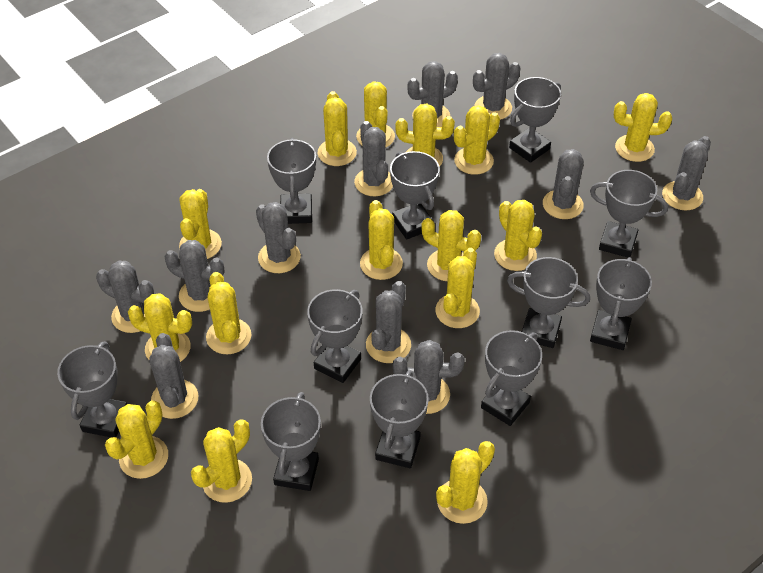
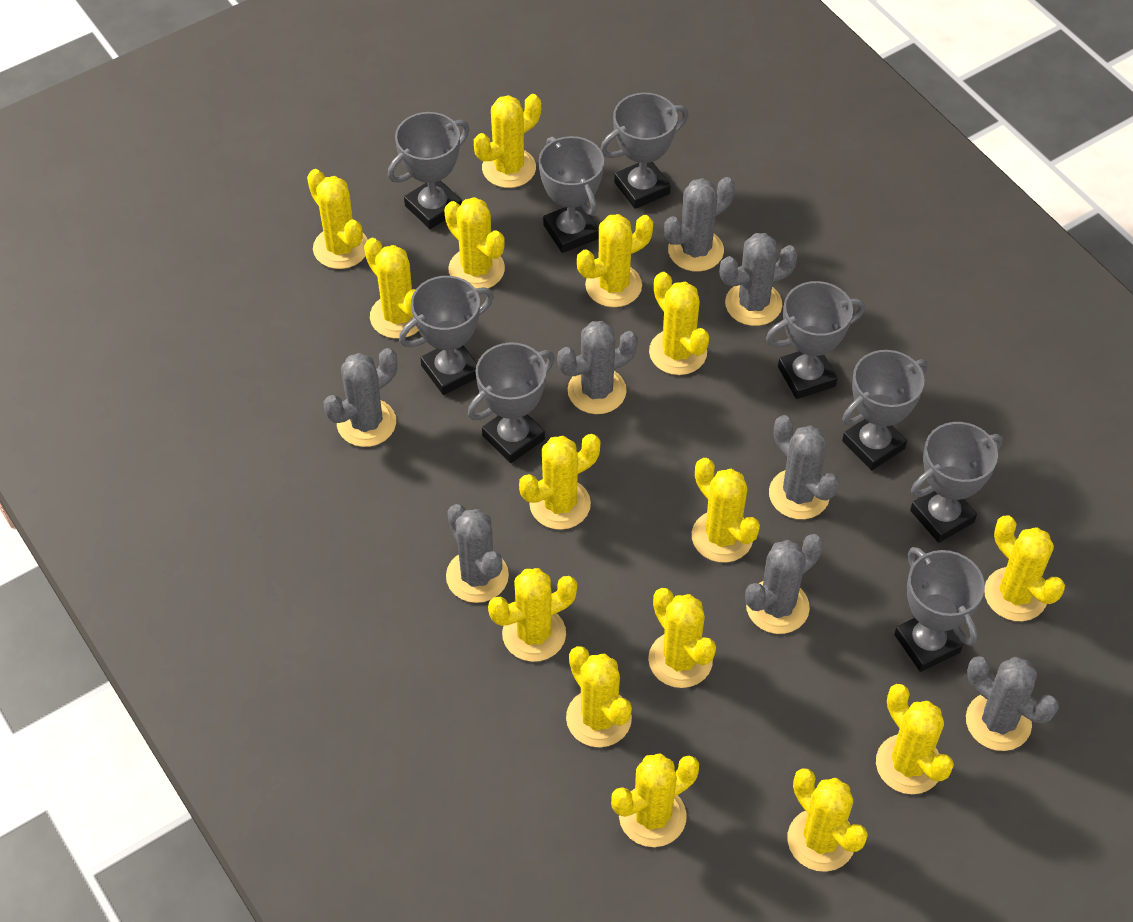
grey cactus: 11 -> 8
grey trophy: 11 -> 9

